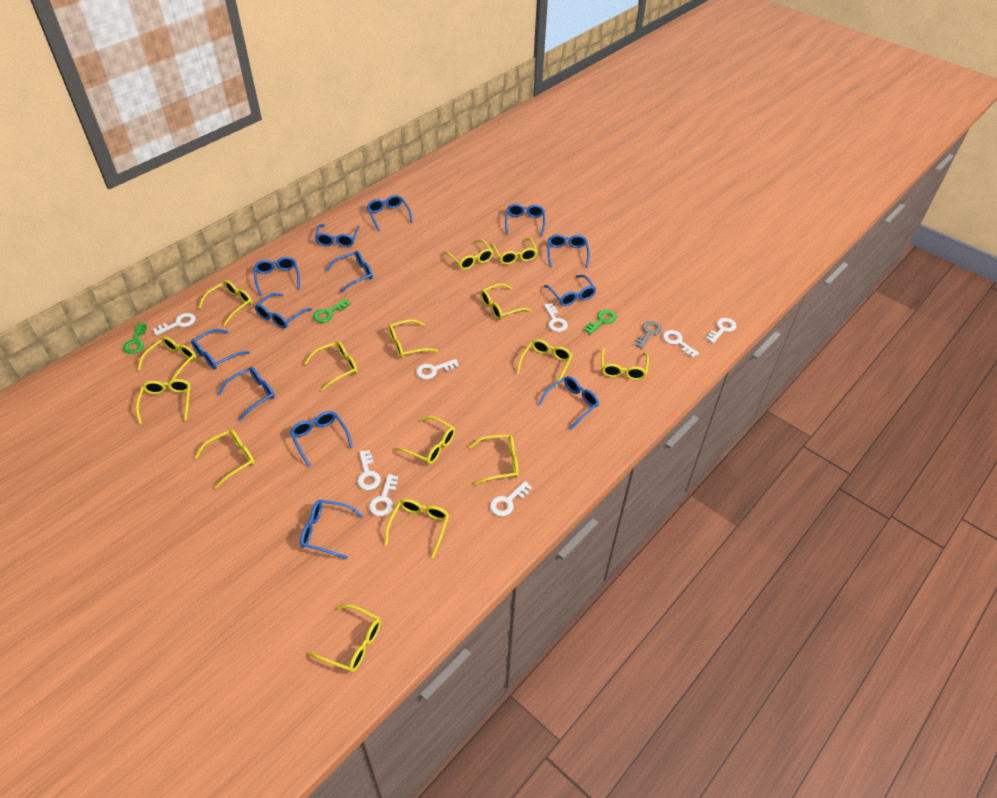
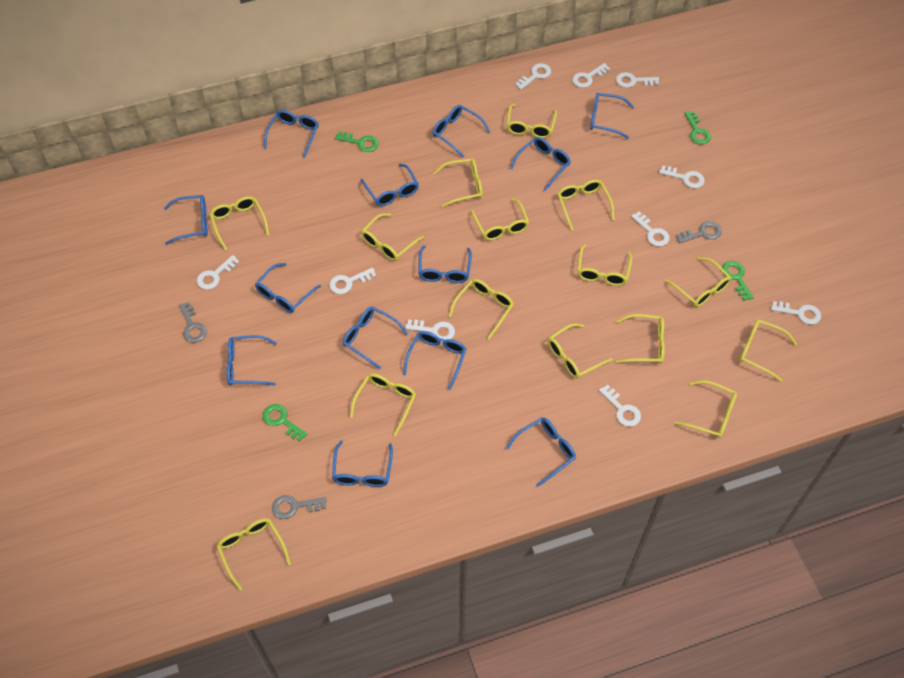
green key: 3 -> 4
grey key: 1 -> 3
white key: 8 -> 10

